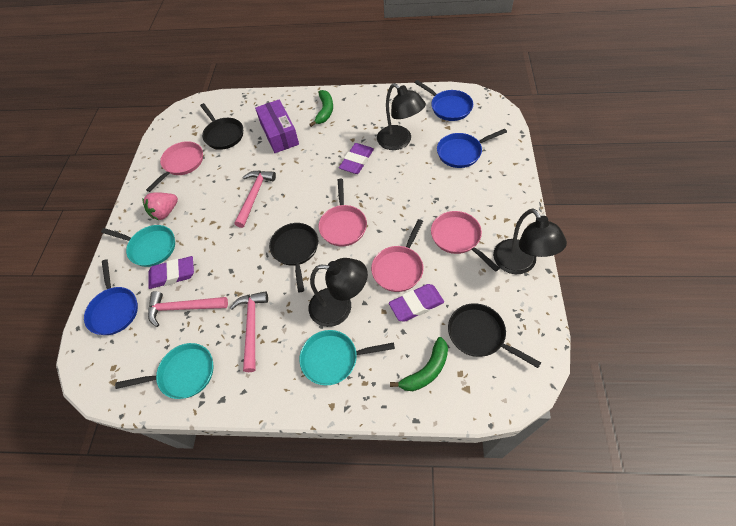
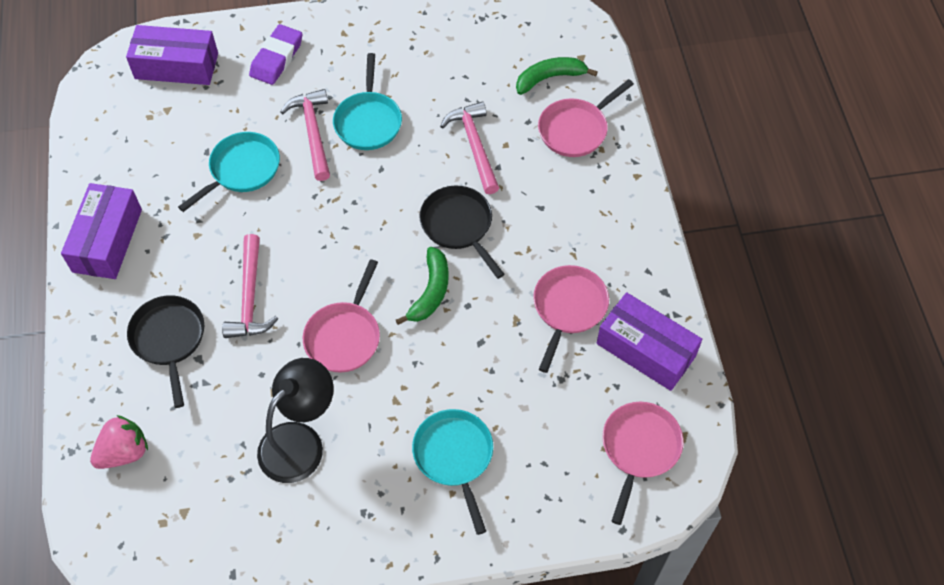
black lamp: 3 -> 1
black pan: 3 -> 2
blue pan: 3 -> 0
purple box: 1 -> 3
purple eraser: 3 -> 1

